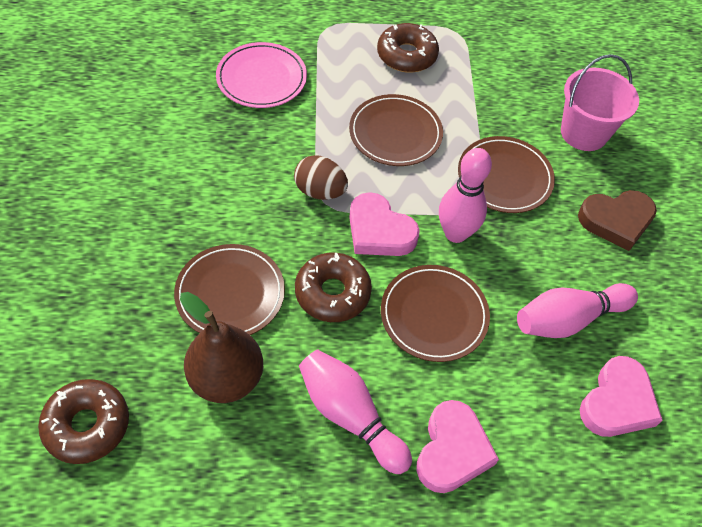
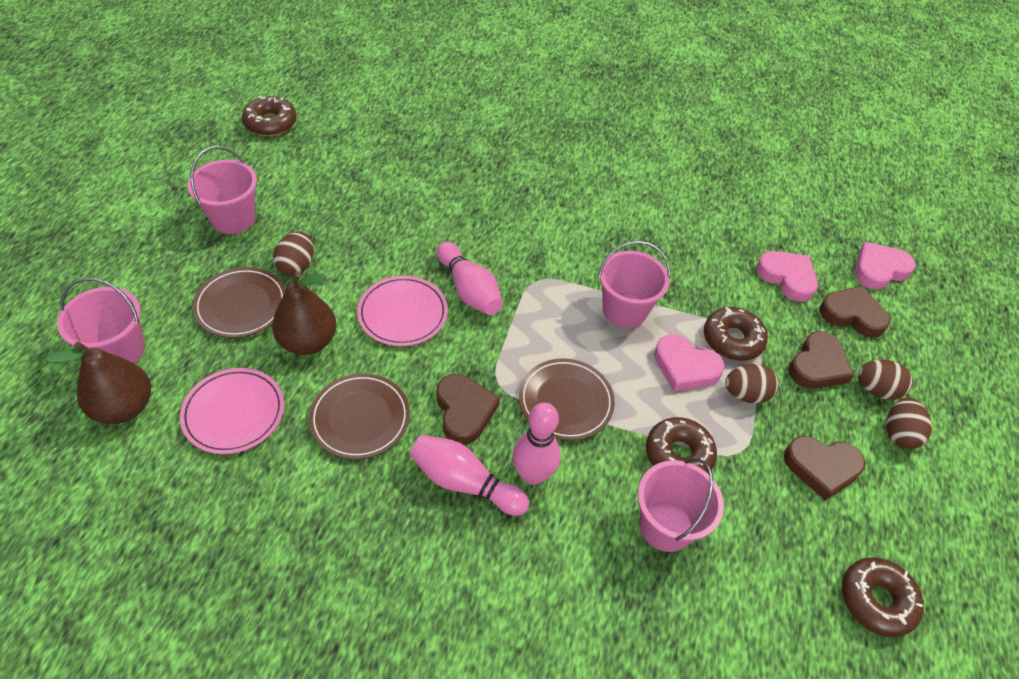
brown donut: 3 -> 4
brown egg: 1 -> 4
brown heart: 1 -> 4
brown pear: 1 -> 2
brown plate: 4 -> 3
pink bucket: 1 -> 4
pink plate: 1 -> 2

